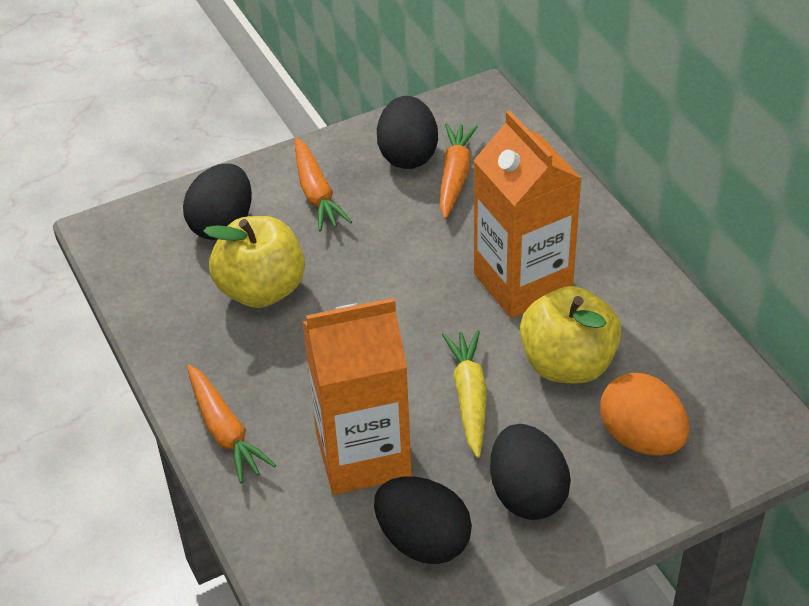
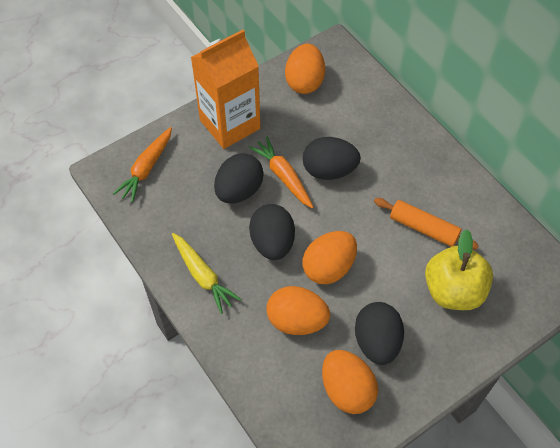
orange carrot: 3 -> 2
orange carton: 2 -> 1
orange egg: 1 -> 4
orange rolling pin: 0 -> 1
yellow apple: 2 -> 1

